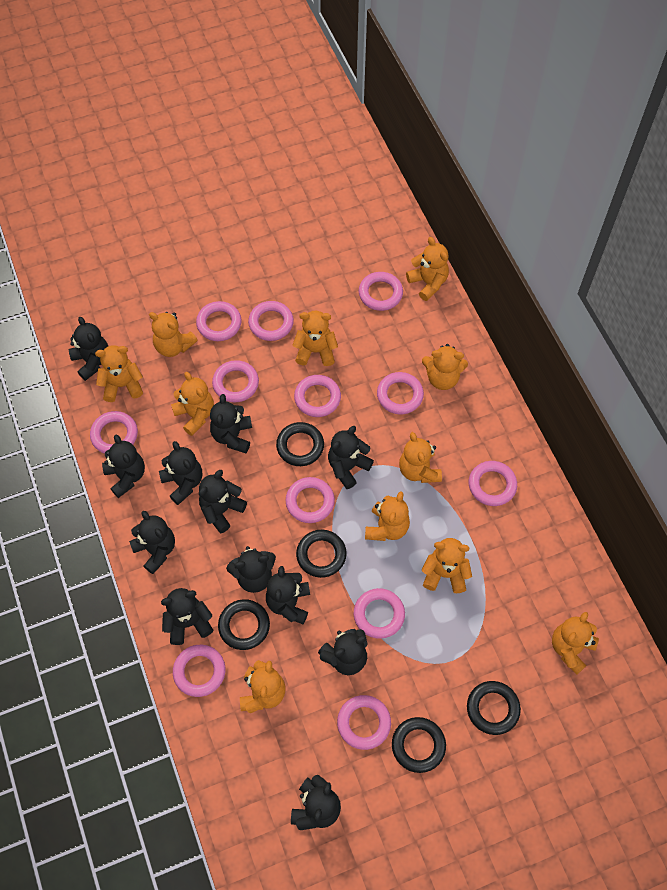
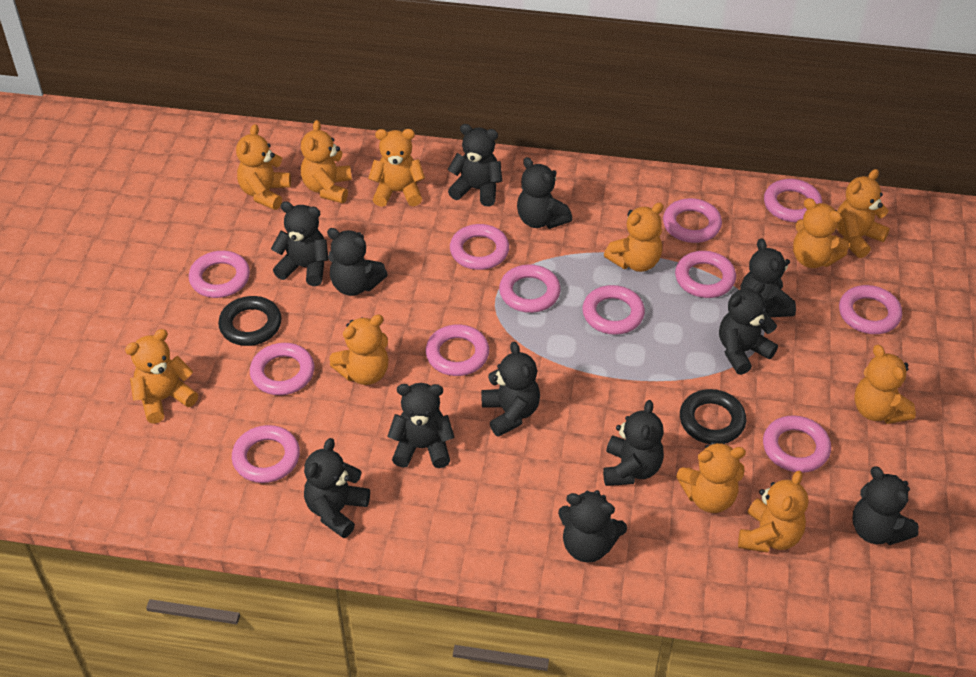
black ring: 5 -> 2

